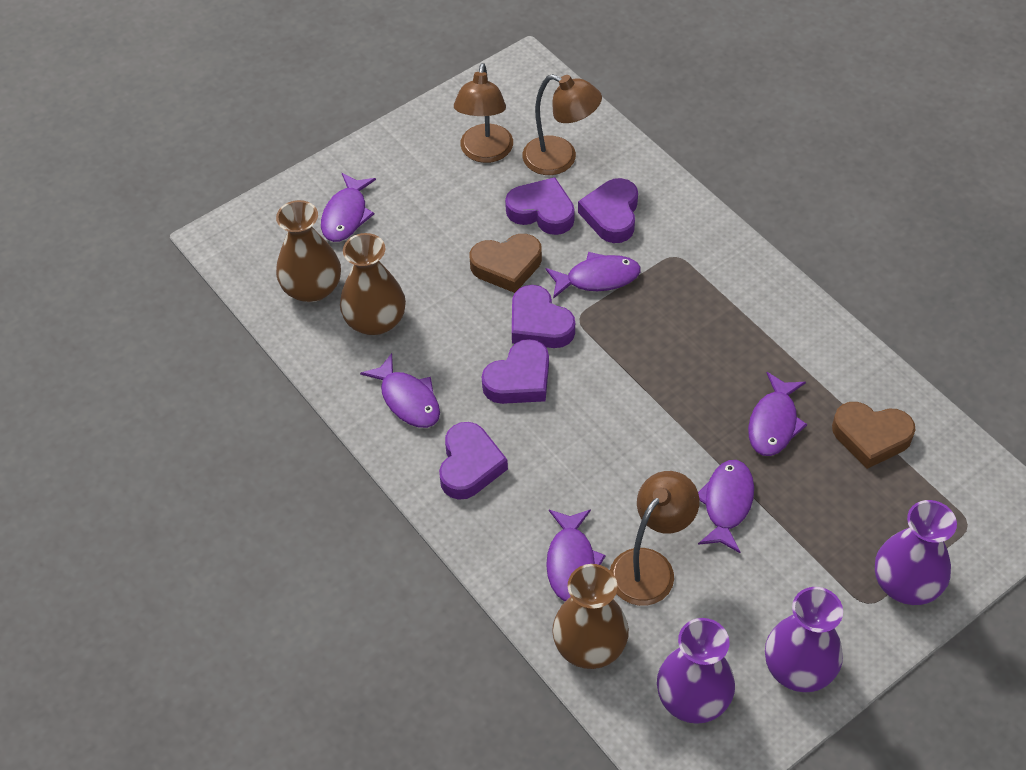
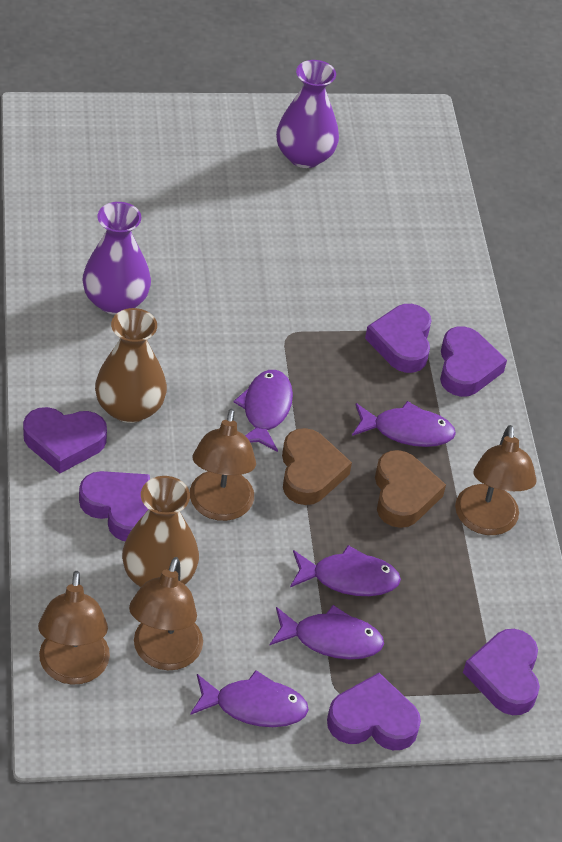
brown lamp: 3 -> 4
brown vase: 3 -> 2
purple fish: 6 -> 5
purple heart: 5 -> 6
purple vase: 3 -> 2

